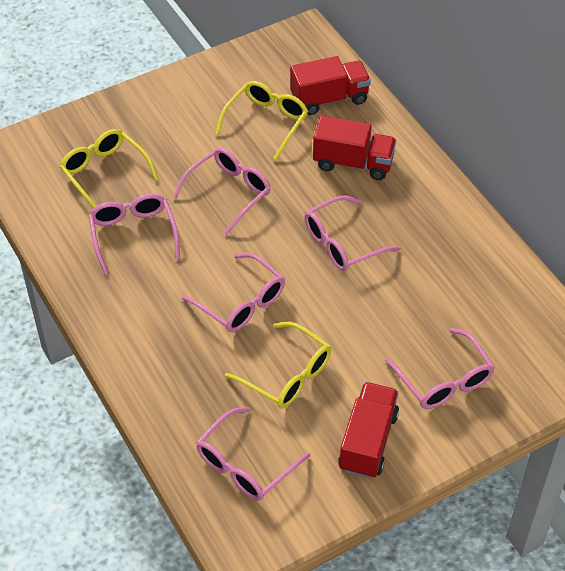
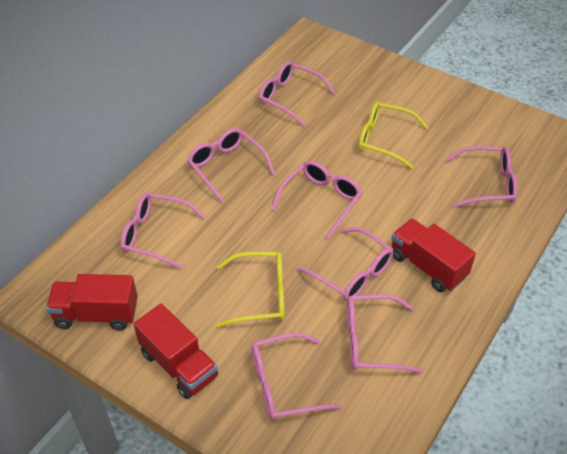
pink glasses: 6 -> 8
yellow glasses: 3 -> 2

